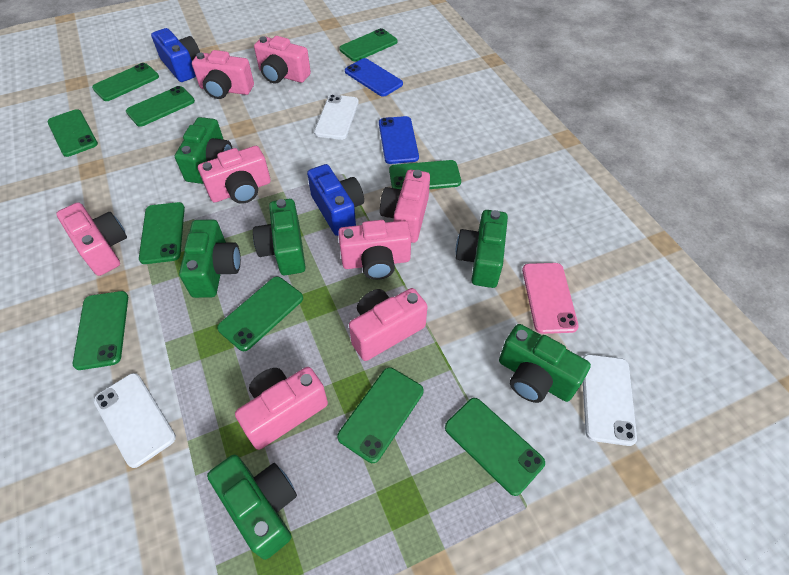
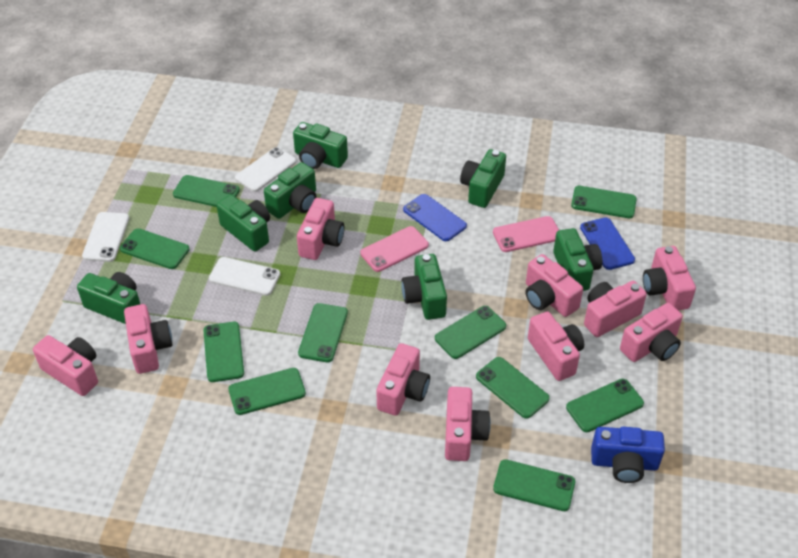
blue camera: 2 -> 1
green camera: 6 -> 7
pink camera: 8 -> 10
pink phone: 1 -> 2

